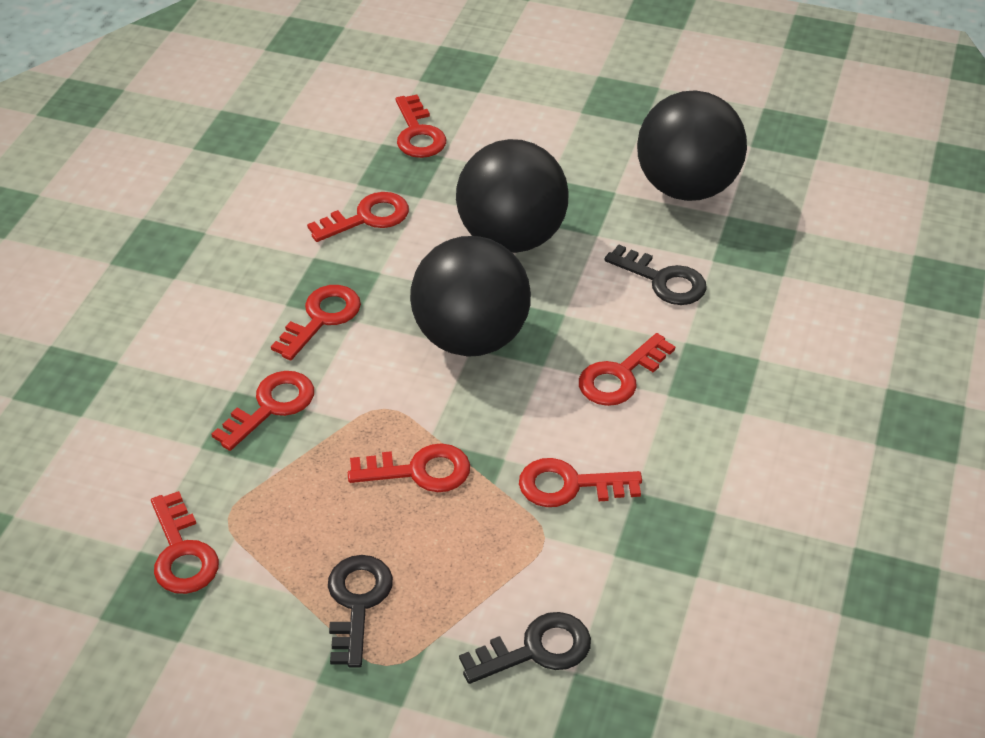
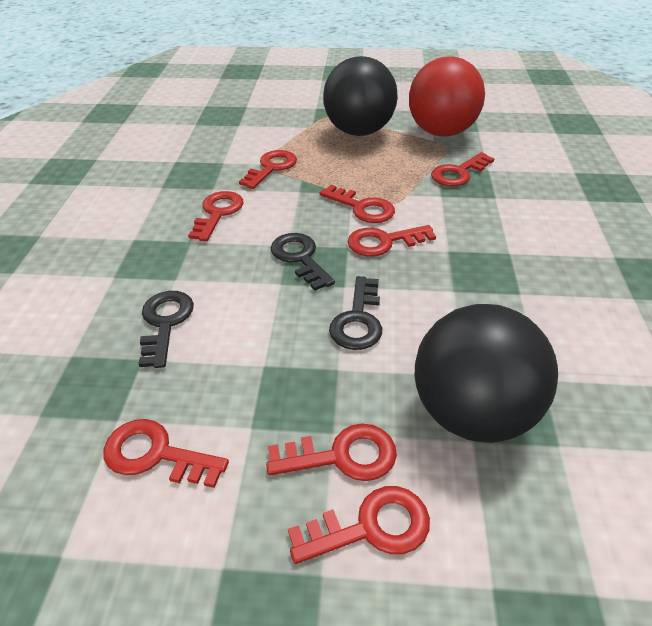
black ball: 3 -> 2
red ball: 0 -> 1

